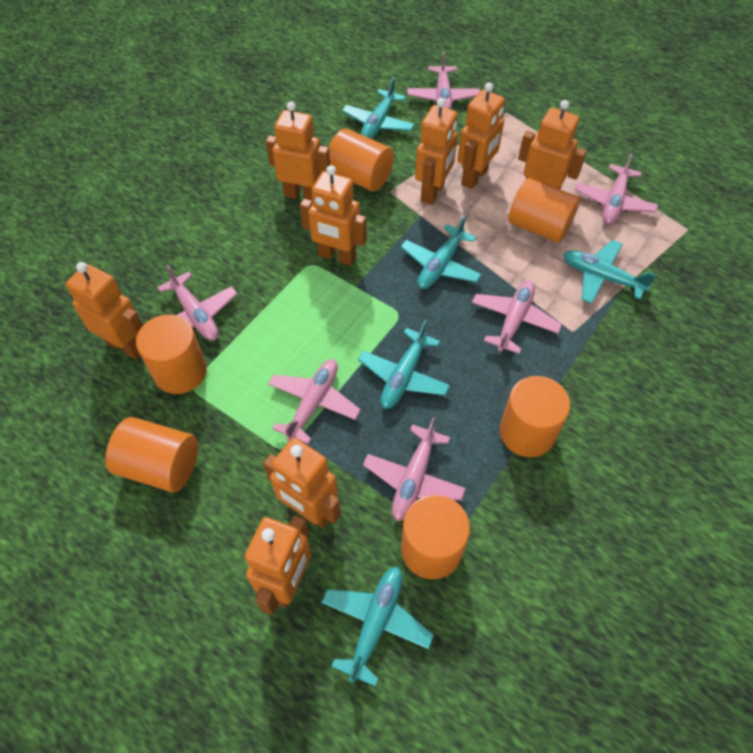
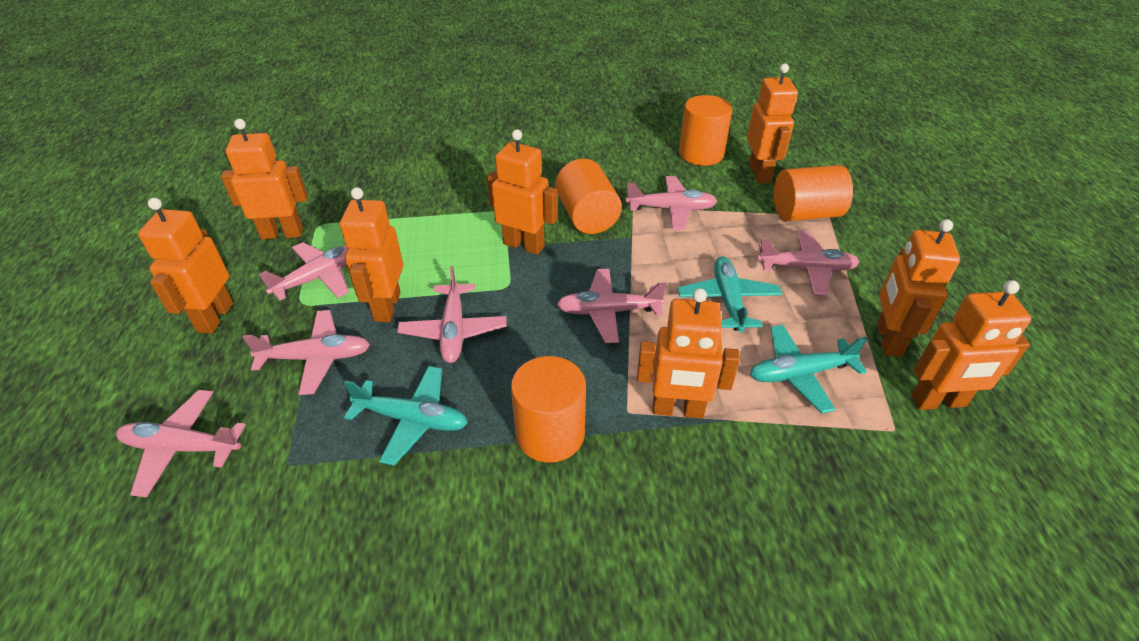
orange cylinder: 6 -> 4
pink plane: 6 -> 7
turquoise plane: 5 -> 3

